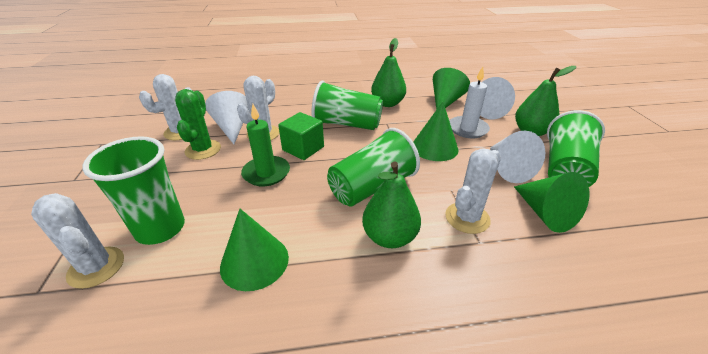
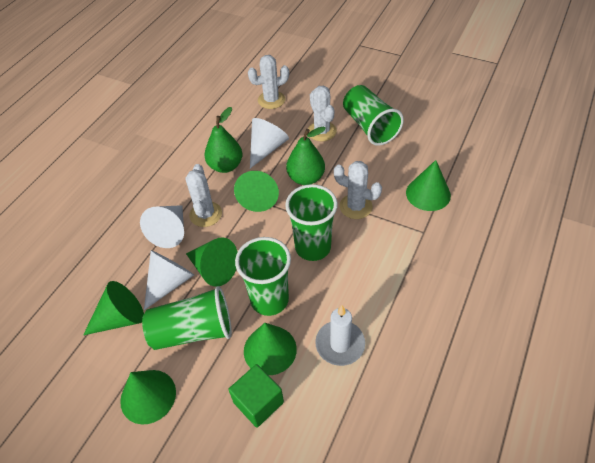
green cactus: 1 -> 0
green candle: 1 -> 0
green cone: 4 -> 6
green pear: 3 -> 2

